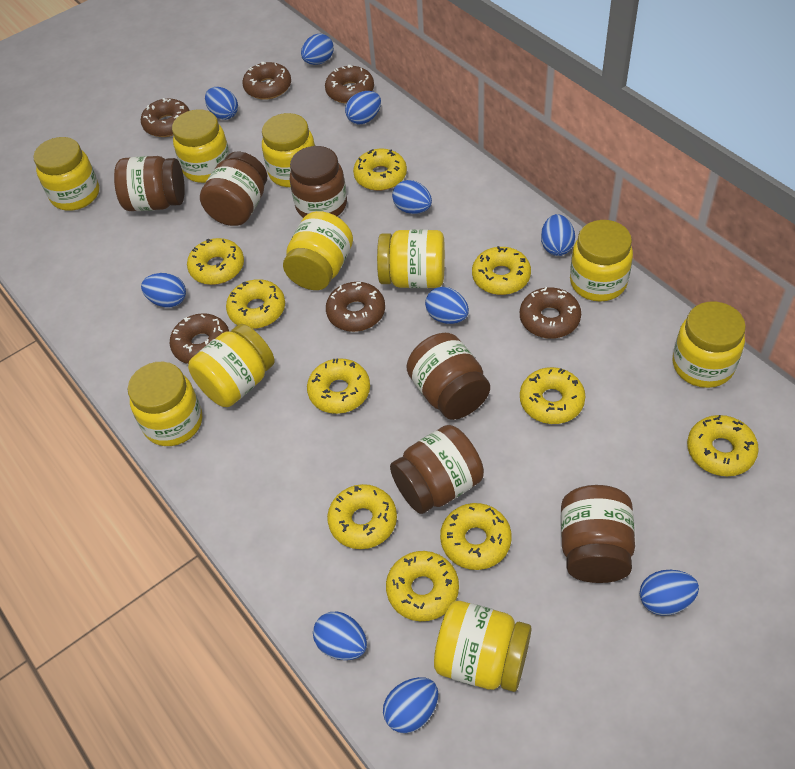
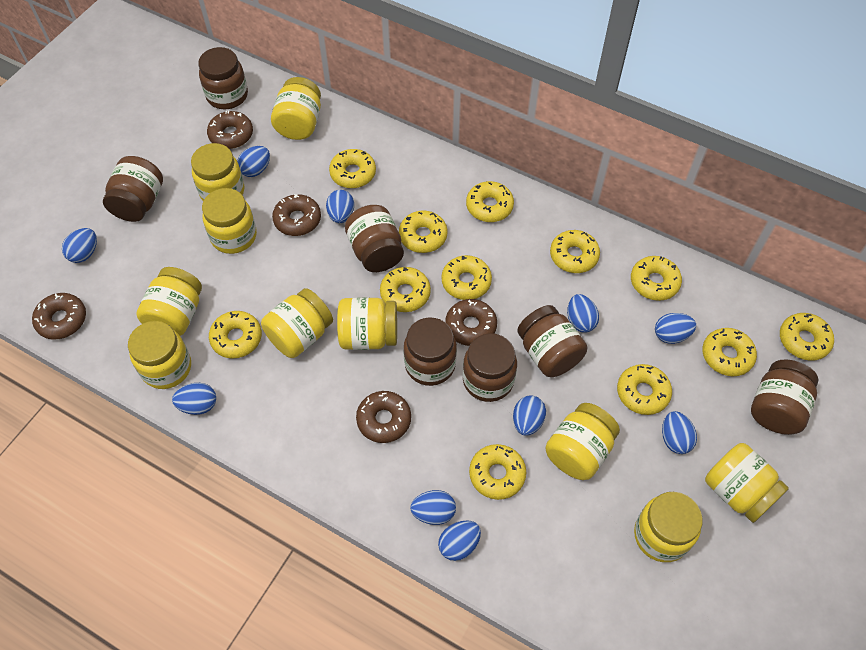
brown donut: 6 -> 5
brown jar: 6 -> 7
yellow donut: 10 -> 12

